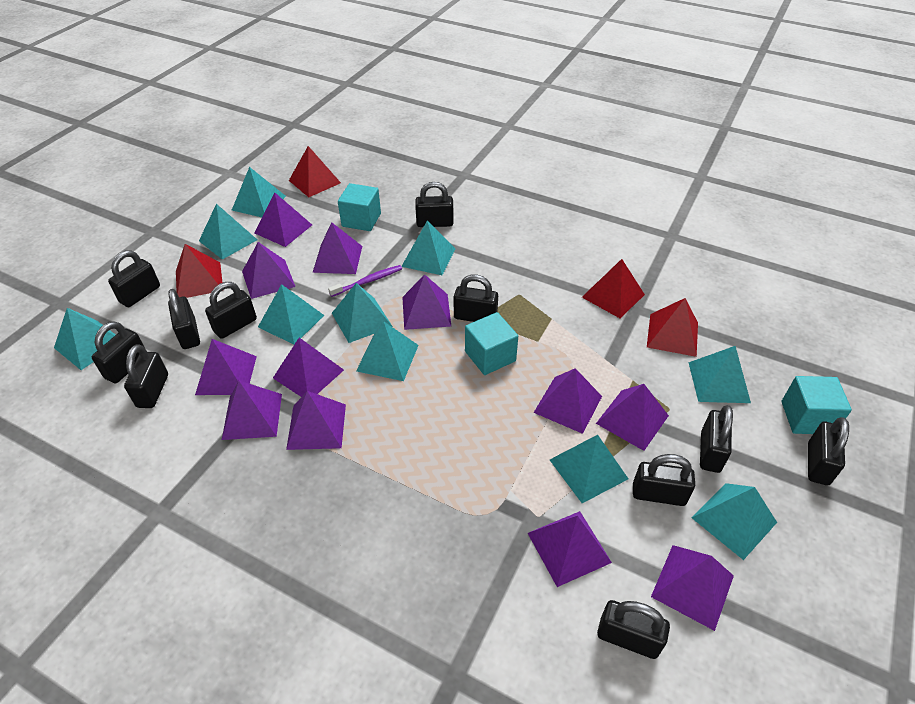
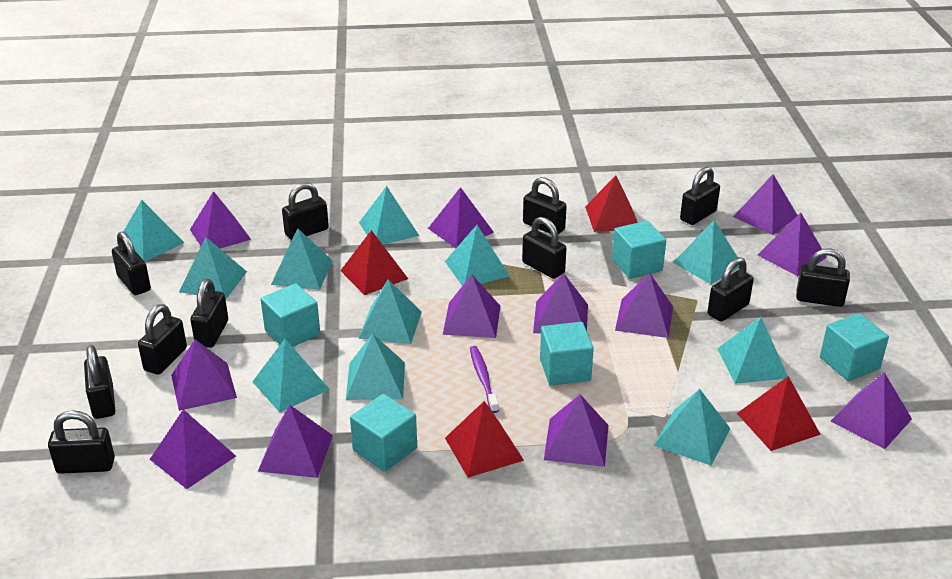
turquoise cube: 3 -> 5
turquoise pyramid: 10 -> 11

